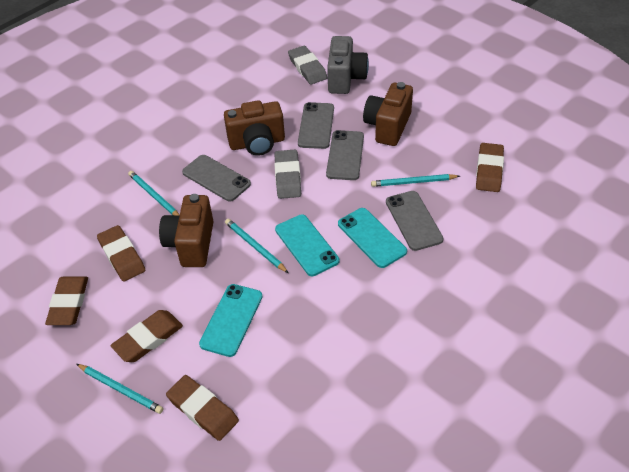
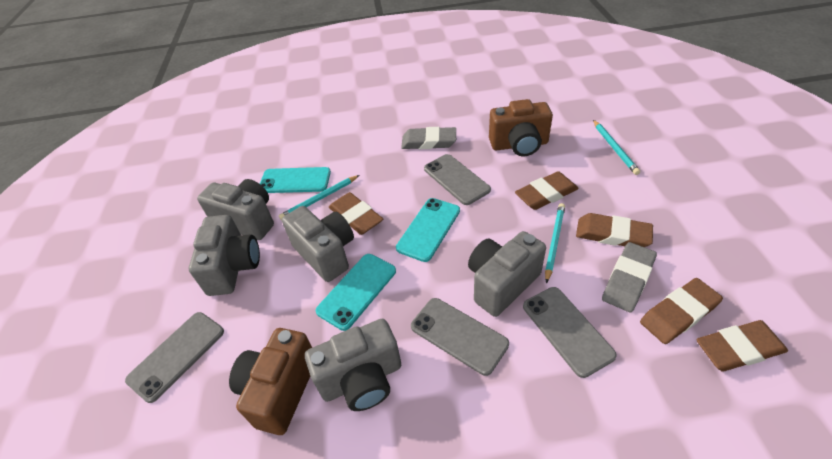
brown camera: 3 -> 2
grey camera: 1 -> 5
turquoise pencil: 4 -> 3

